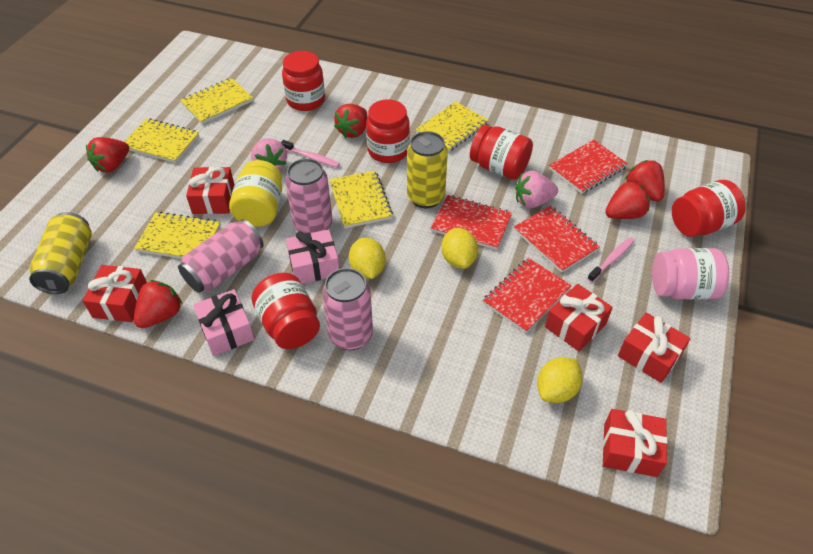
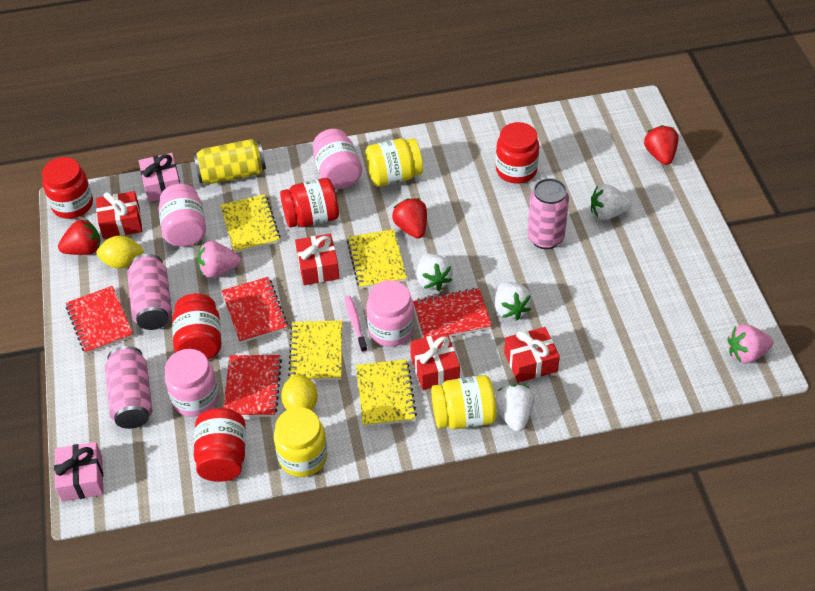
pink jar: 1 -> 4
pink toothbrush: 2 -> 1
red gift: 5 -> 4
red strawberry: 5 -> 3
white strawberry: 0 -> 4
yellow can: 2 -> 1
yellow jar: 1 -> 3
yellow lemon: 3 -> 2
yellow notebook: 5 -> 4

